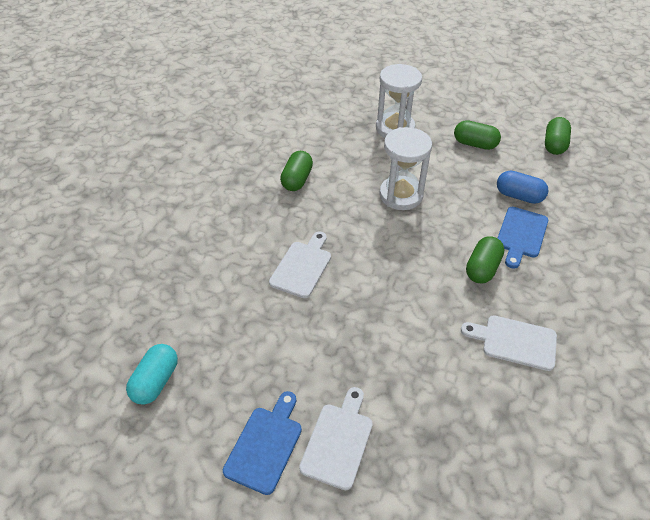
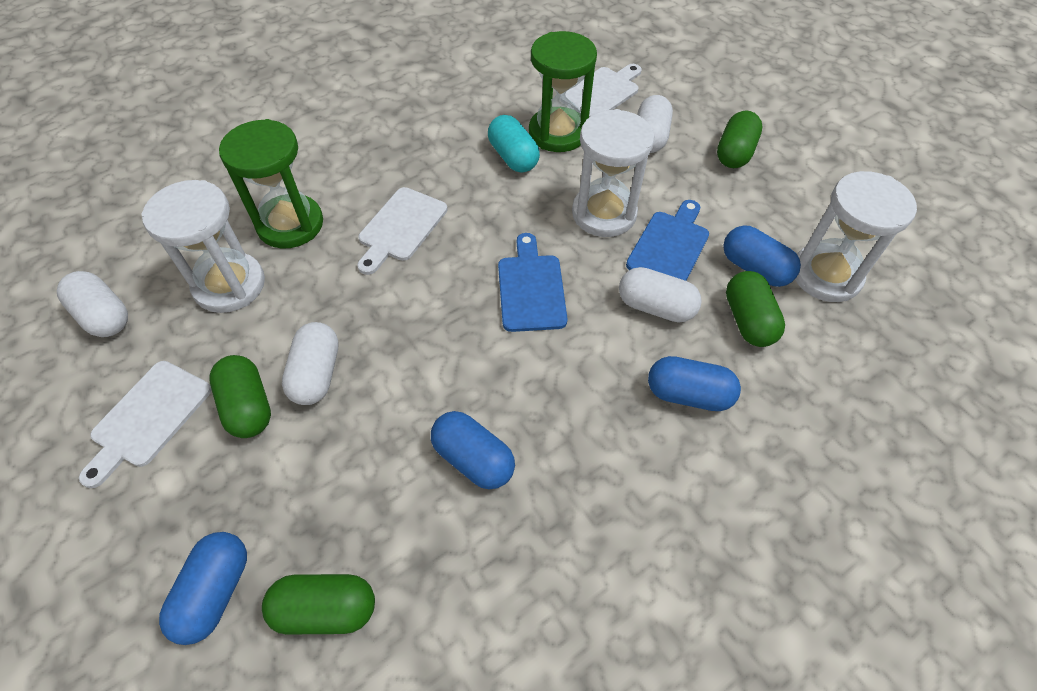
blue capsule: 1 -> 4
green hourglass: 0 -> 2
white capsule: 0 -> 4
white hourglass: 2 -> 3

